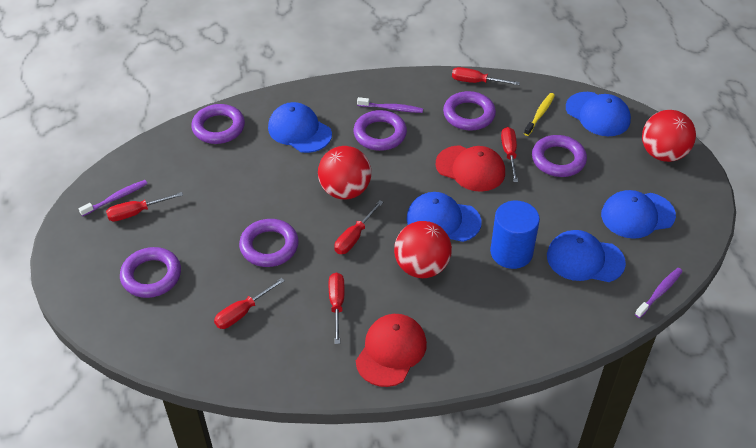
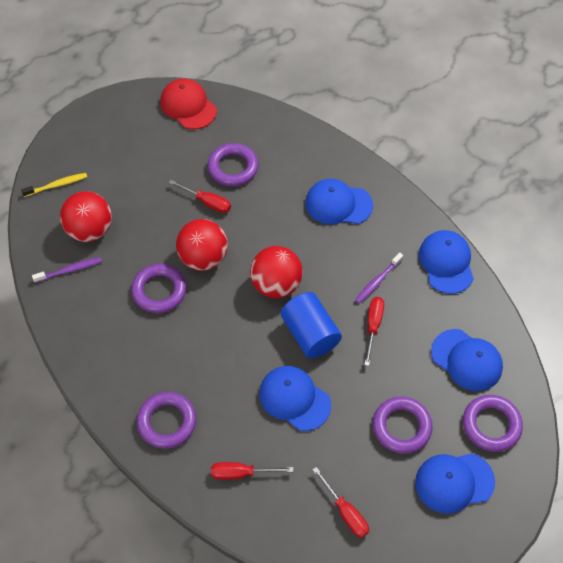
purple ring: 6 -> 5
purple toothbrush: 3 -> 2
red cap: 2 -> 1
red screwdriver: 6 -> 4

